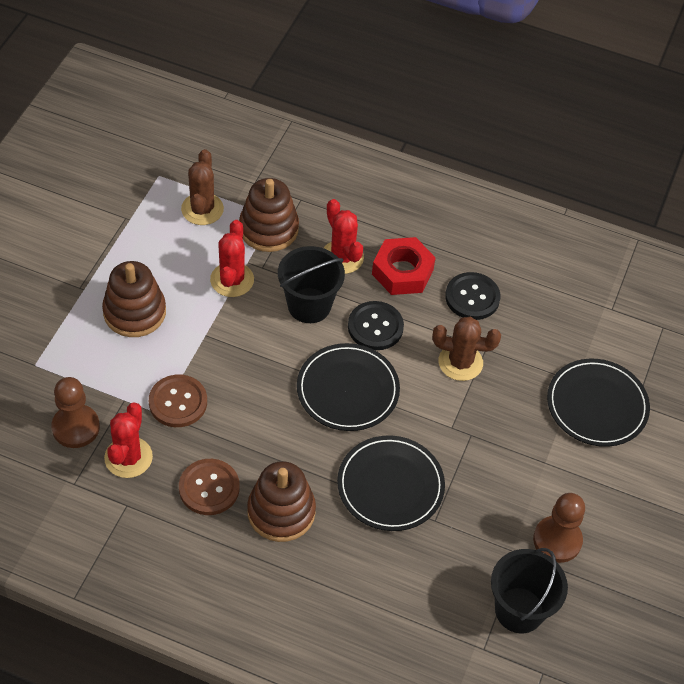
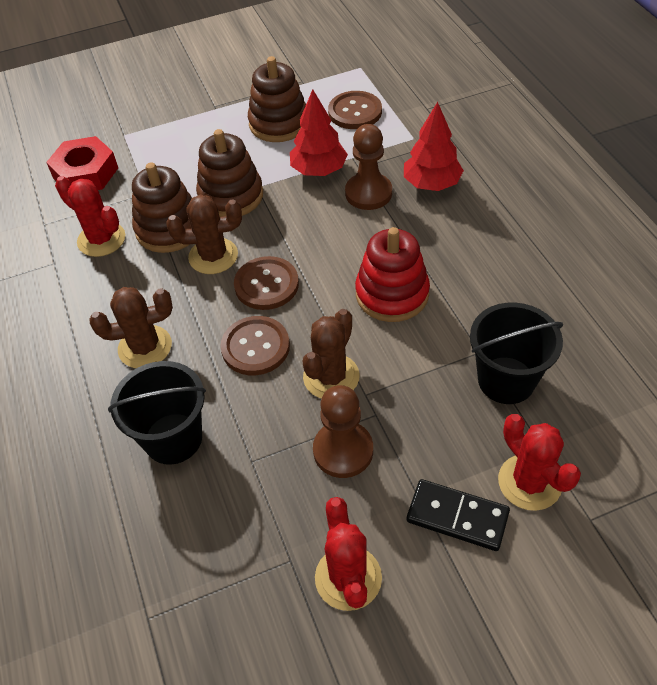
black button: 2 -> 0
black domino: 0 -> 1
black plate: 3 -> 0
brown button: 2 -> 3
brown cactus: 2 -> 3
red stacking toy: 0 -> 1
red tree: 0 -> 2

